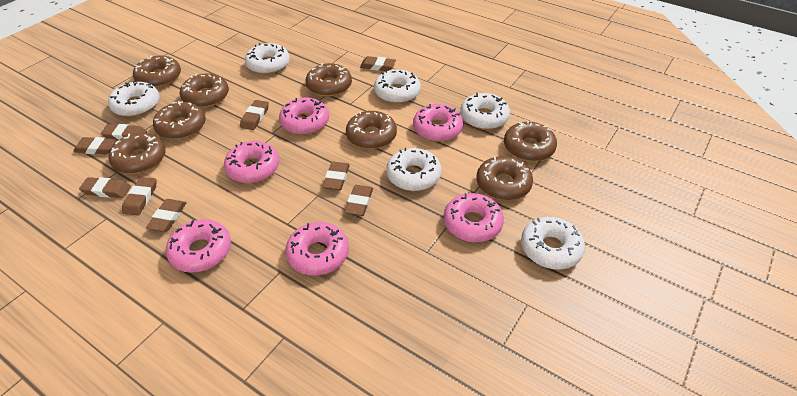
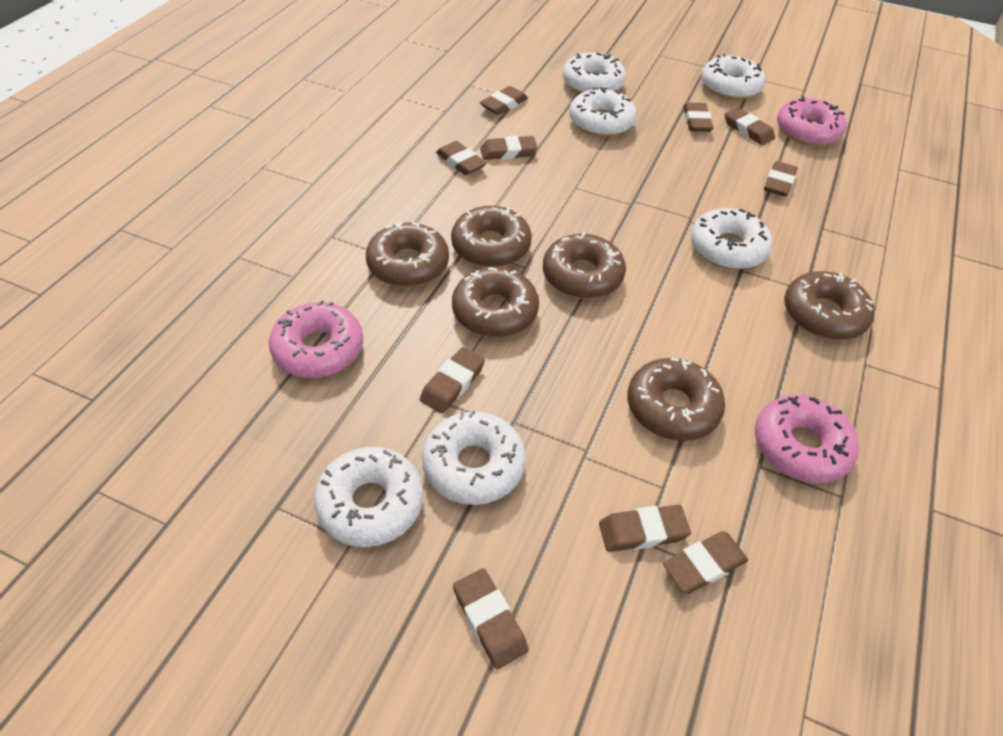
brown donut: 8 -> 6
brown eraser: 9 -> 10
pink donut: 6 -> 3

